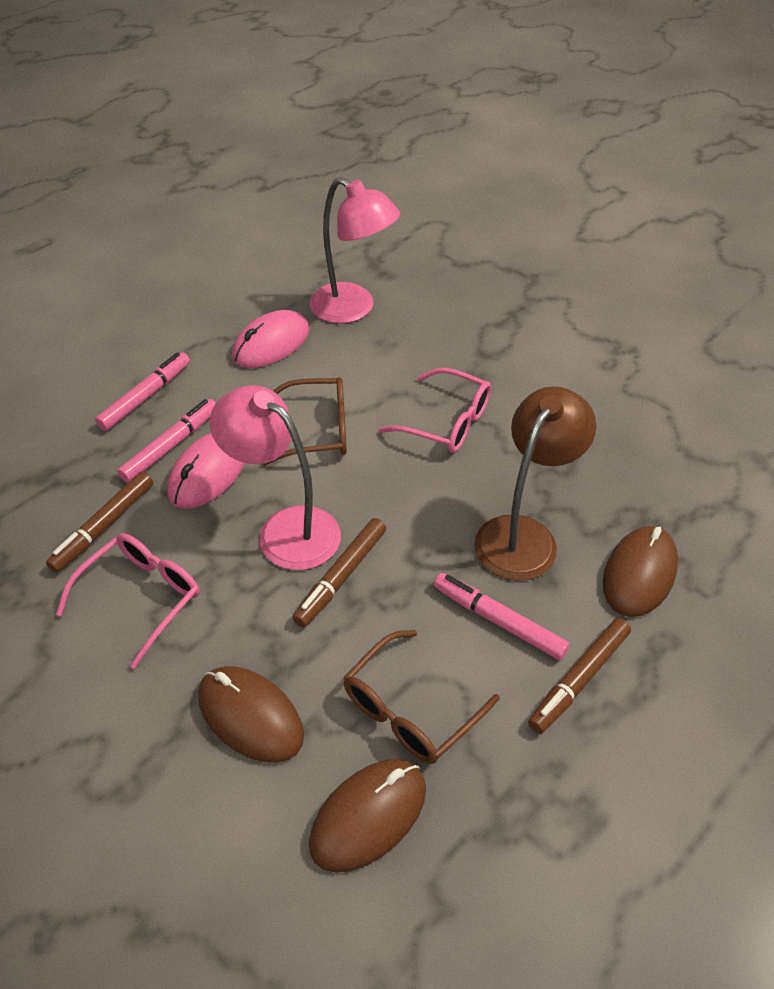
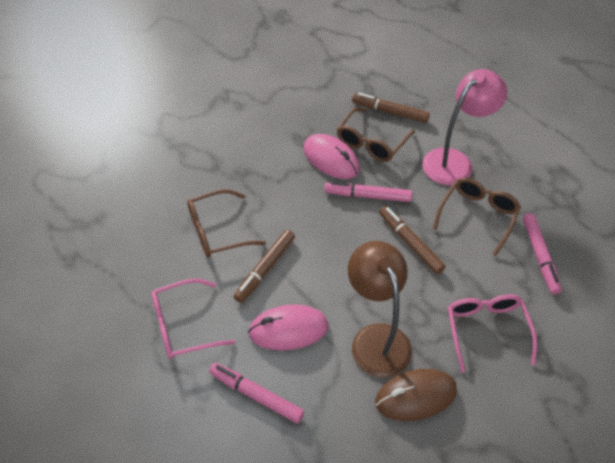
brown glasses: 2 -> 3
brown mouse: 3 -> 1
pink lamp: 2 -> 1

